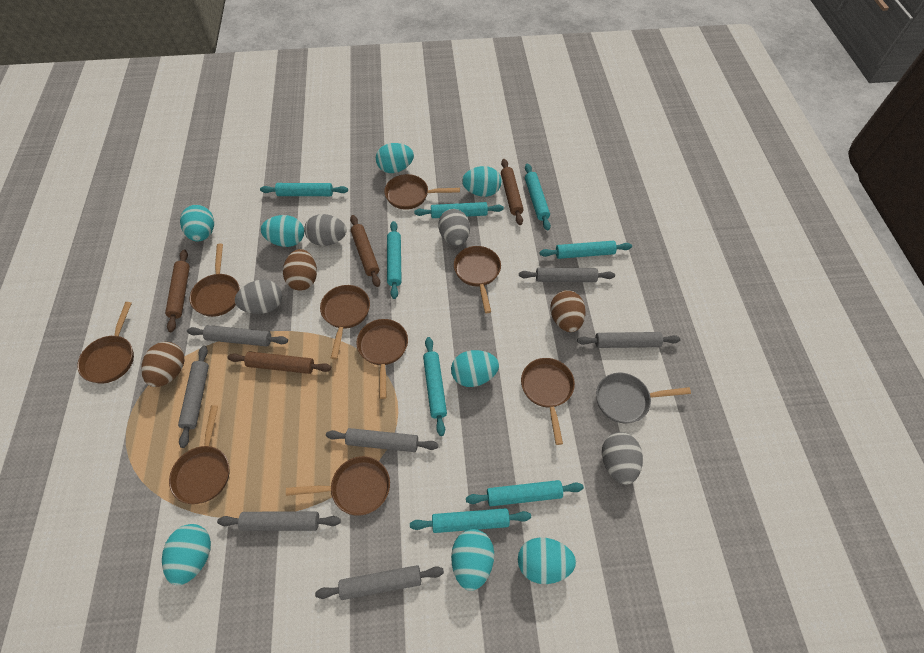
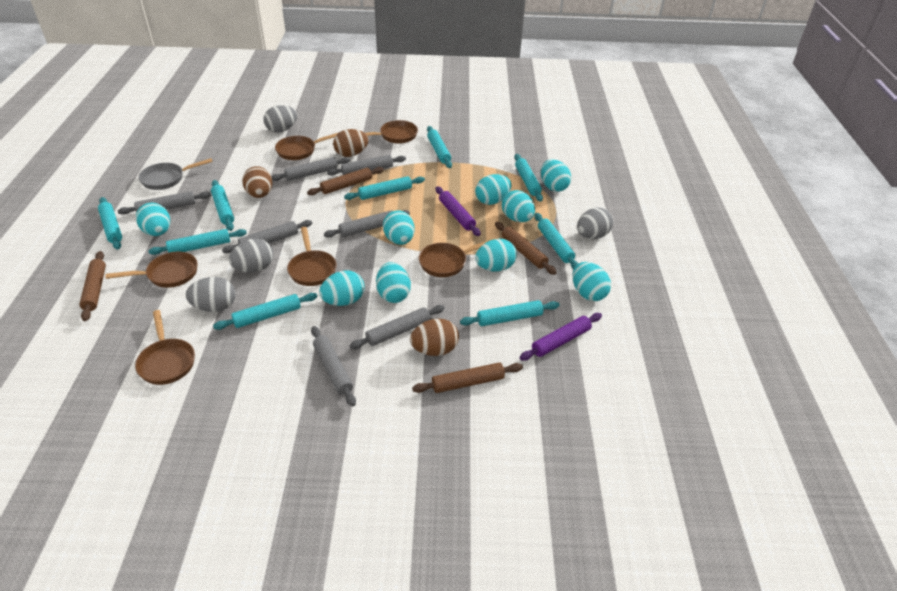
brown pan: 9 -> 6
purple rolling pin: 0 -> 2
turquoise egg: 8 -> 9
turquoise rolling pin: 8 -> 9

